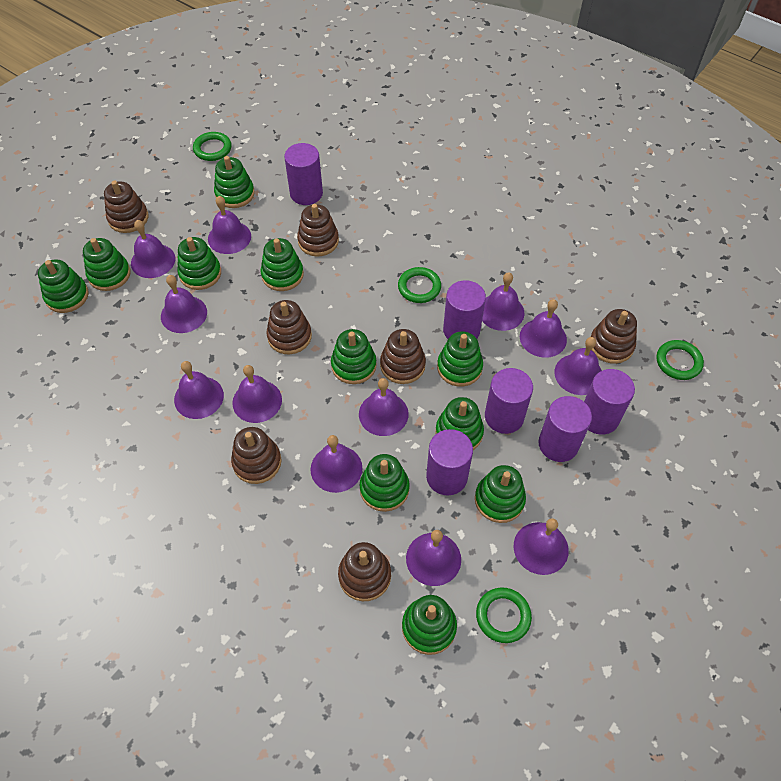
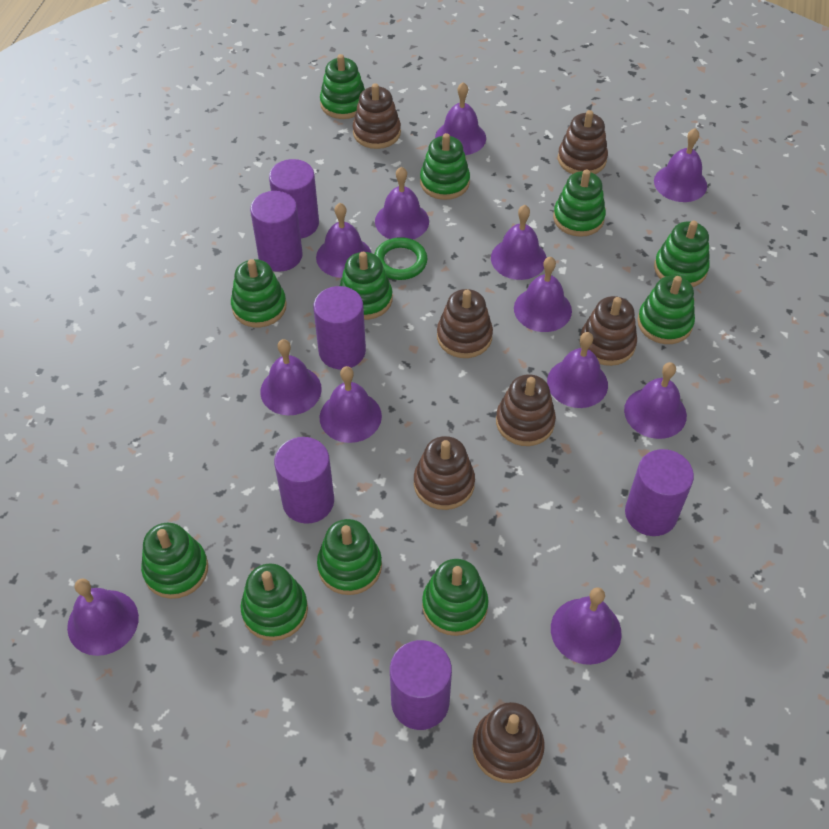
green ring: 4 -> 1

